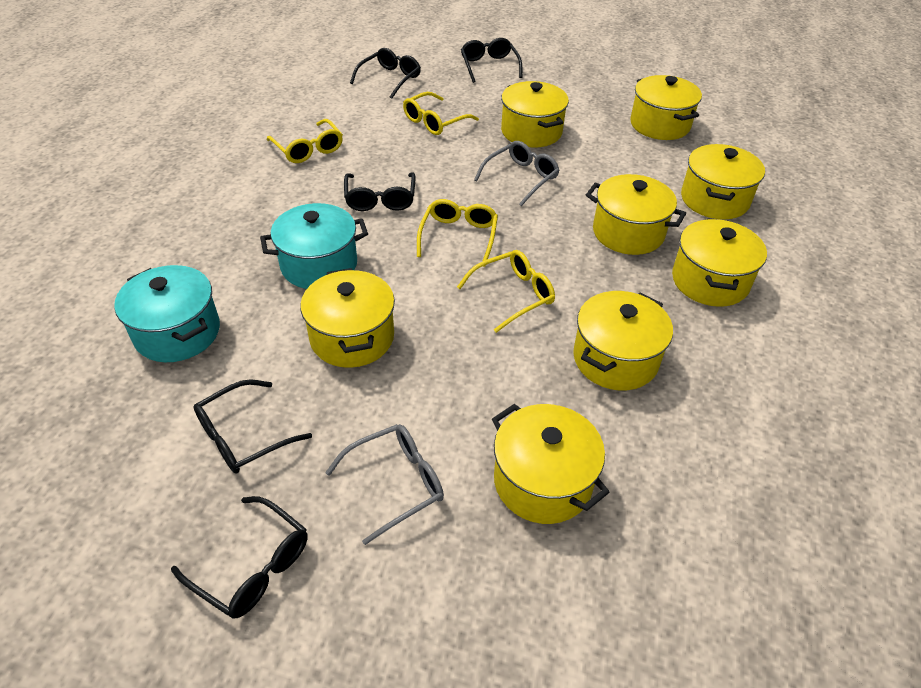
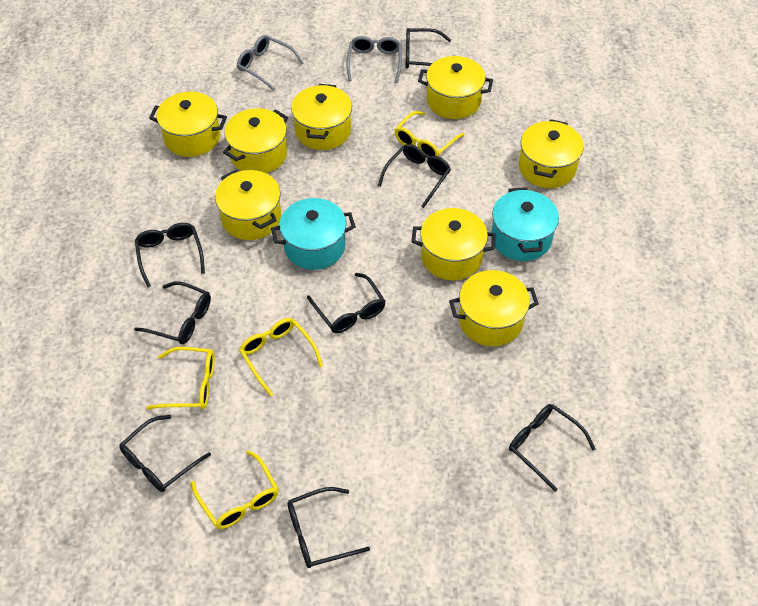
black glasses: 5 -> 8

